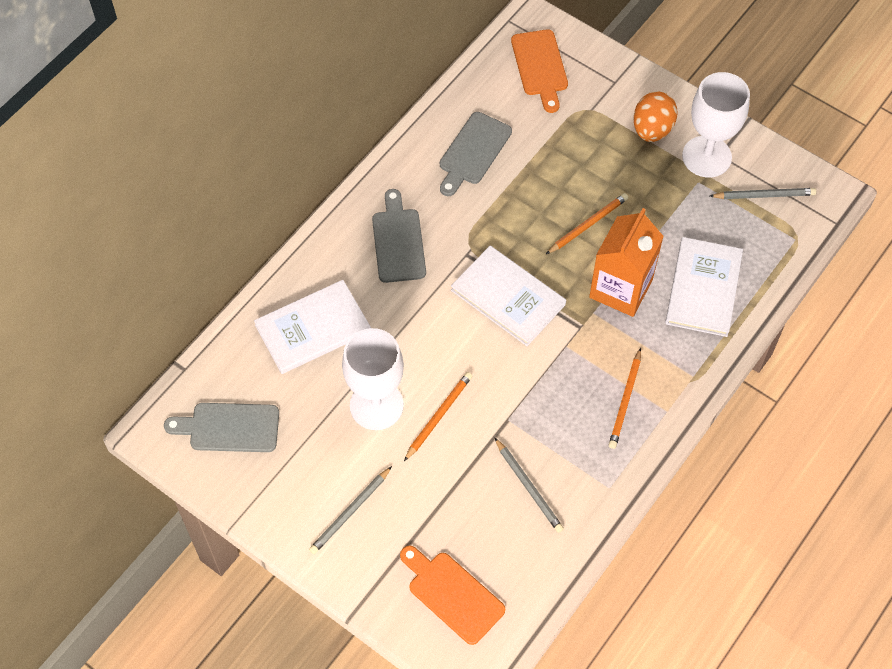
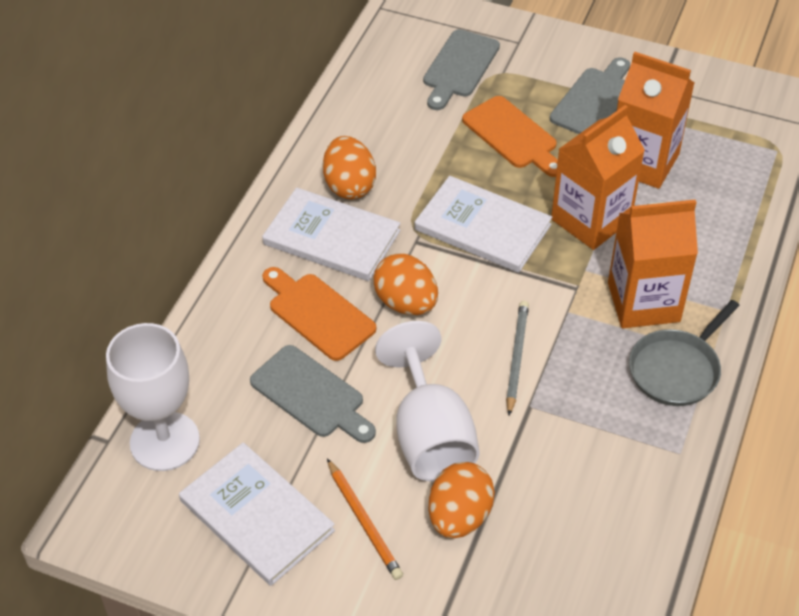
grey pan: 0 -> 1
grey pencil: 3 -> 1
orange carton: 1 -> 3
orange egg: 1 -> 3
orange pencil: 3 -> 1

